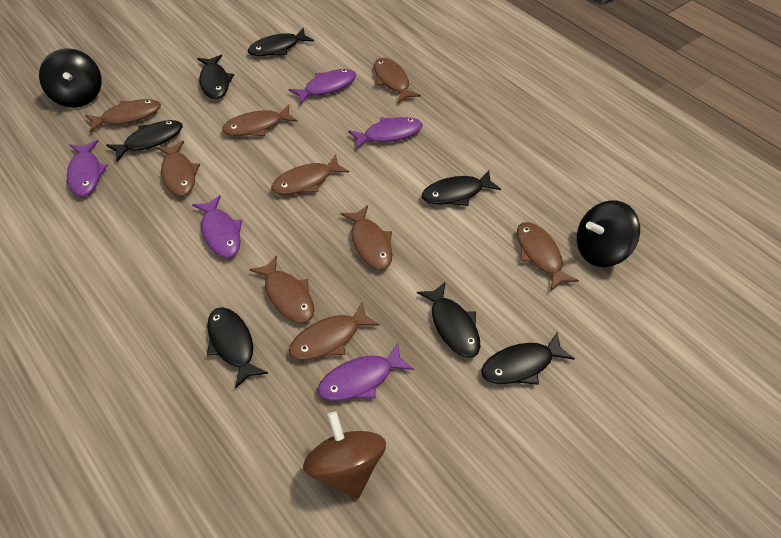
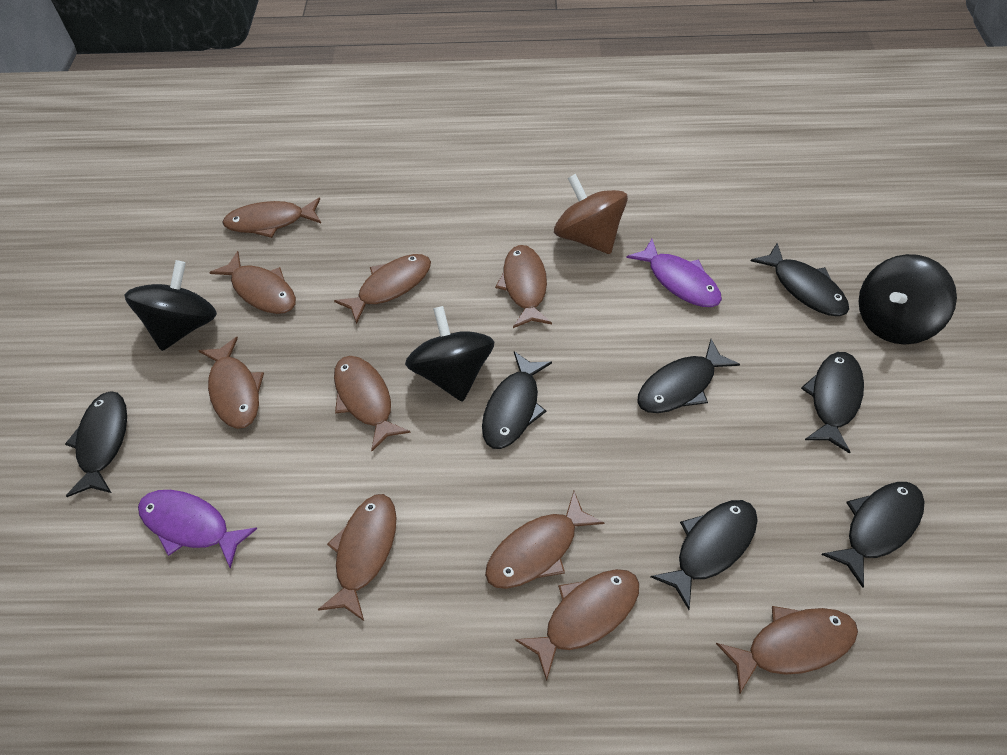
black spinning top: 2 -> 3
brown fish: 9 -> 10
purple fish: 5 -> 2

